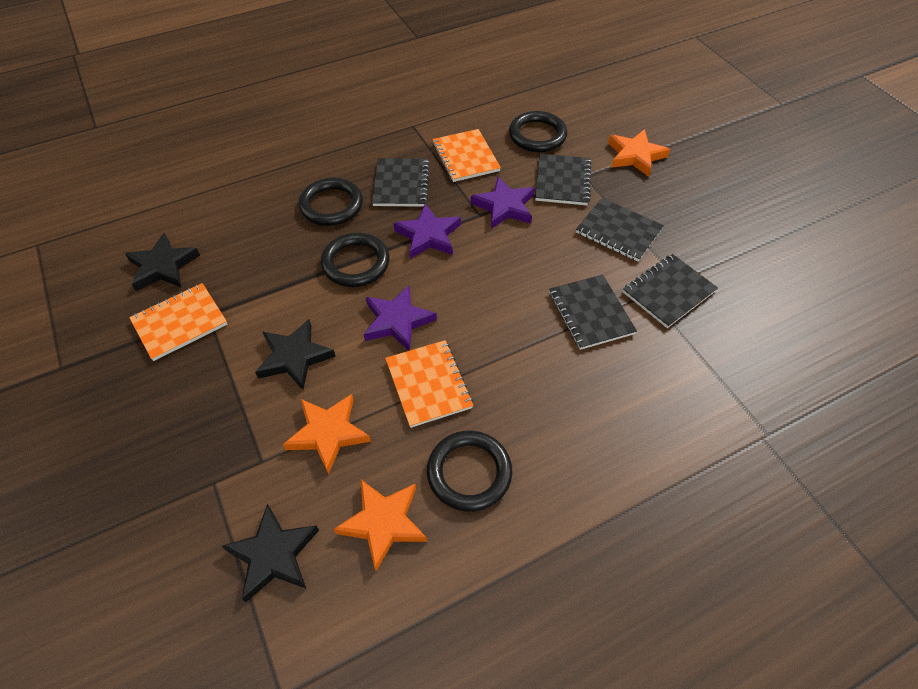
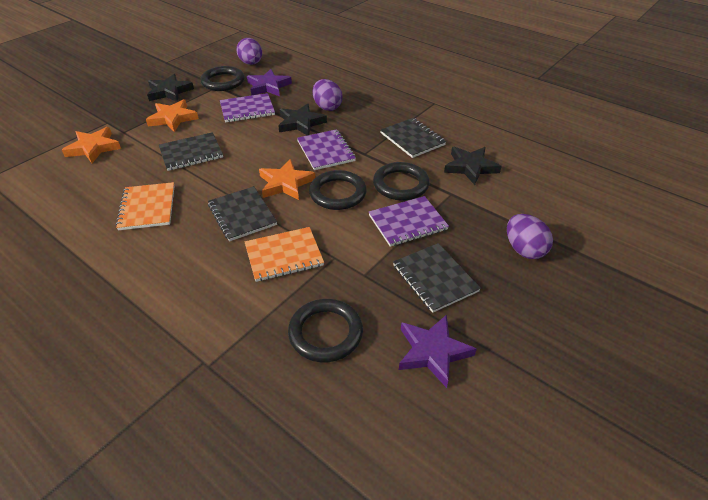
black notebook: 5 -> 4
orange notebook: 3 -> 2
purple egg: 0 -> 3
purple notebook: 0 -> 3
purple star: 3 -> 2

